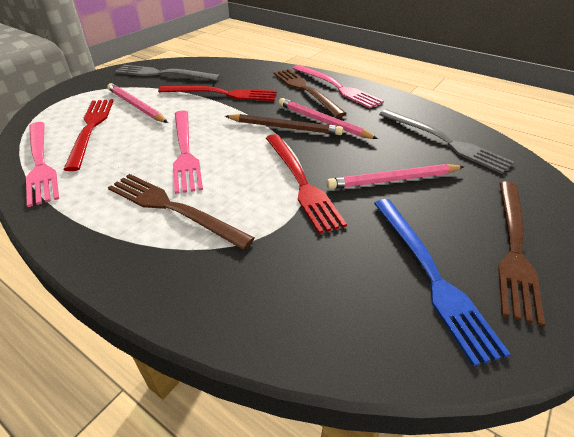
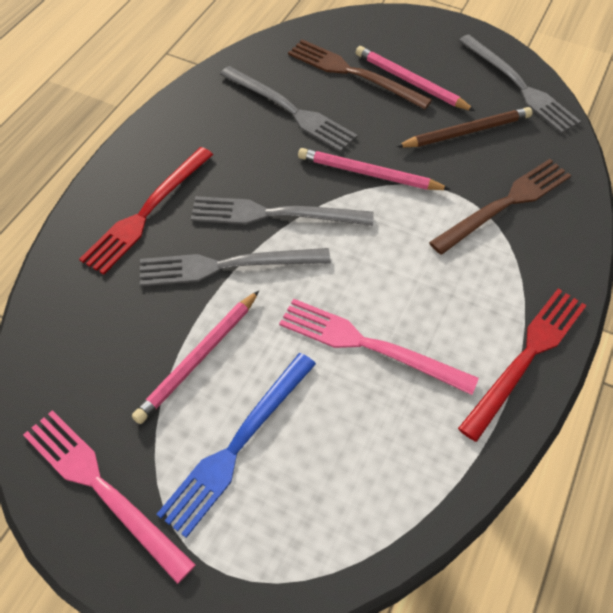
brown fork: 3 -> 2
grey fork: 2 -> 4
pink fork: 3 -> 2
red fork: 3 -> 2

